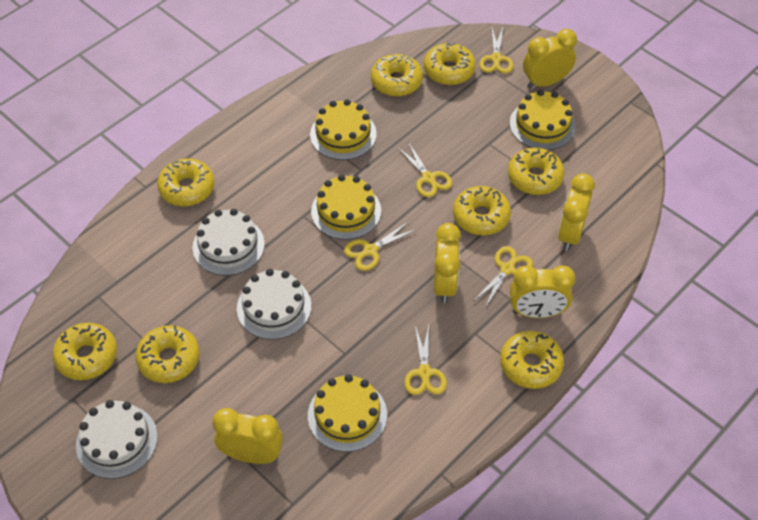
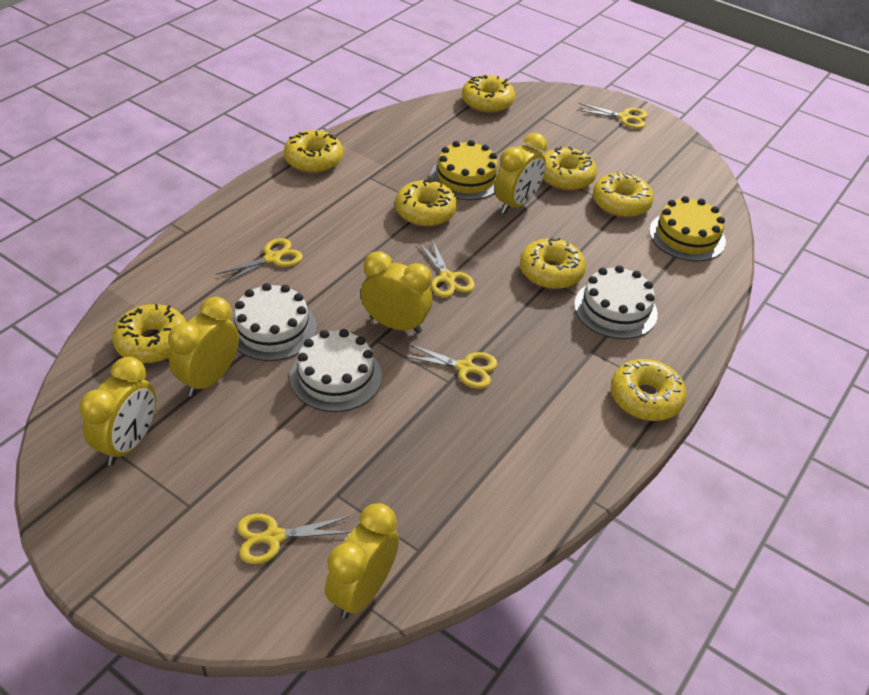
yellow cake: 4 -> 2

